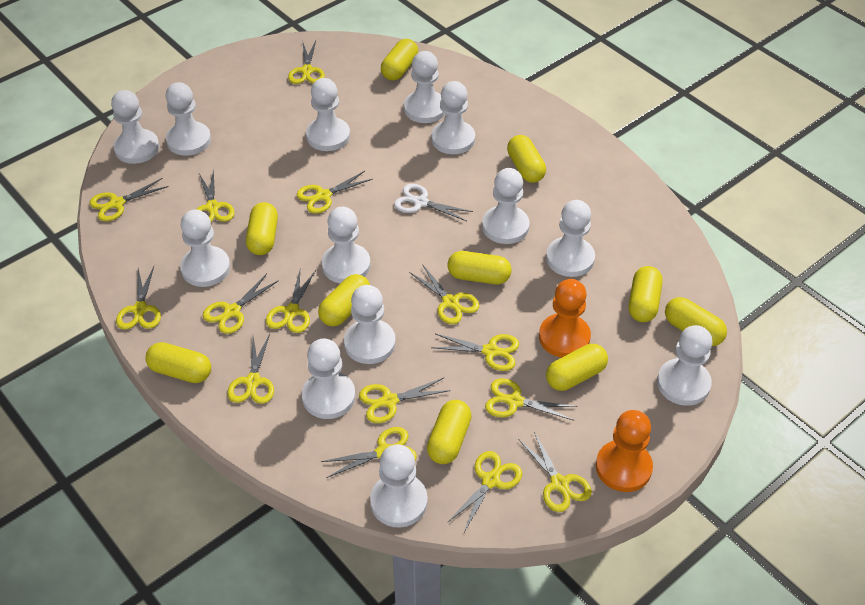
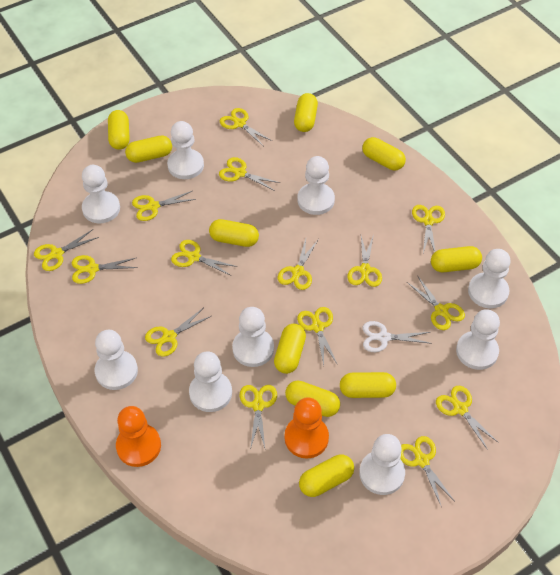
white pawn: 13 -> 9

